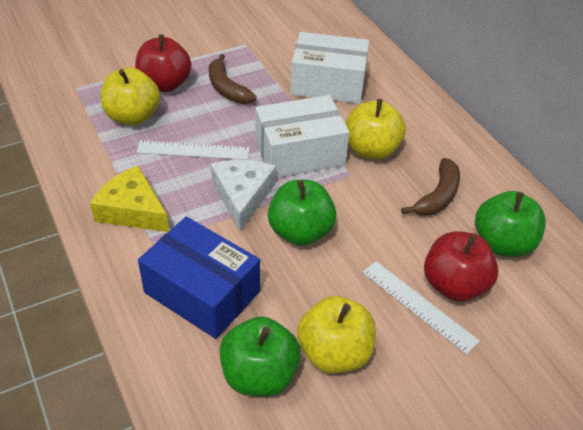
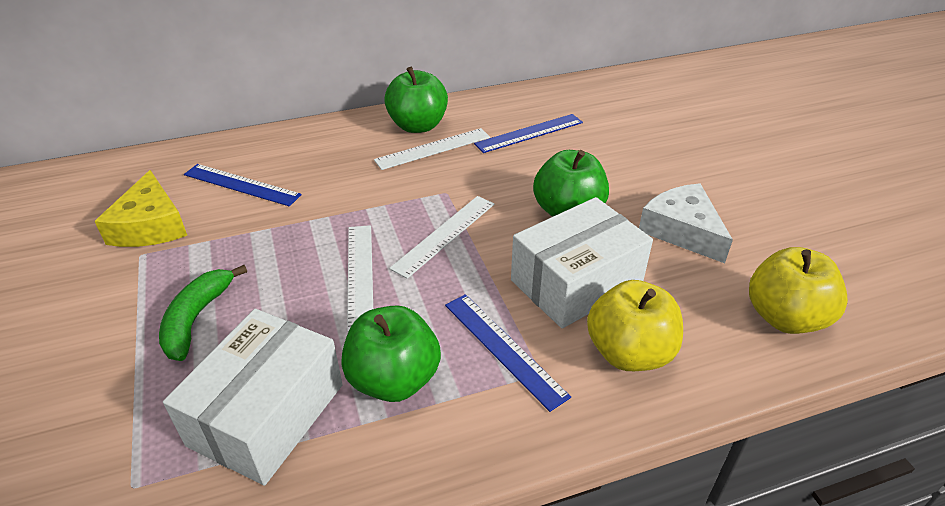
blue box: 1 -> 0
blue ruler: 0 -> 3
brown banana: 2 -> 0
green banana: 0 -> 1
red apple: 2 -> 0
white ruler: 2 -> 3
yellow apple: 3 -> 2

